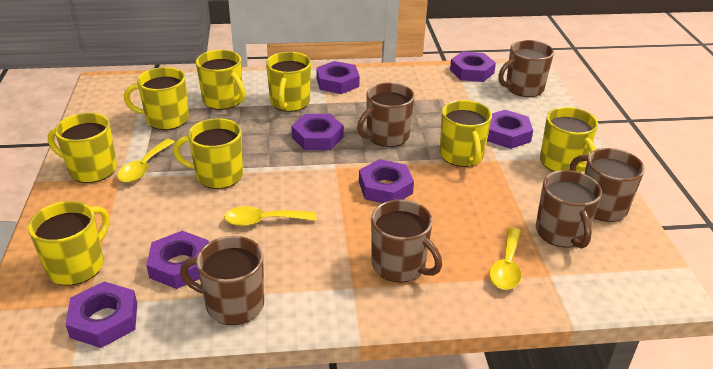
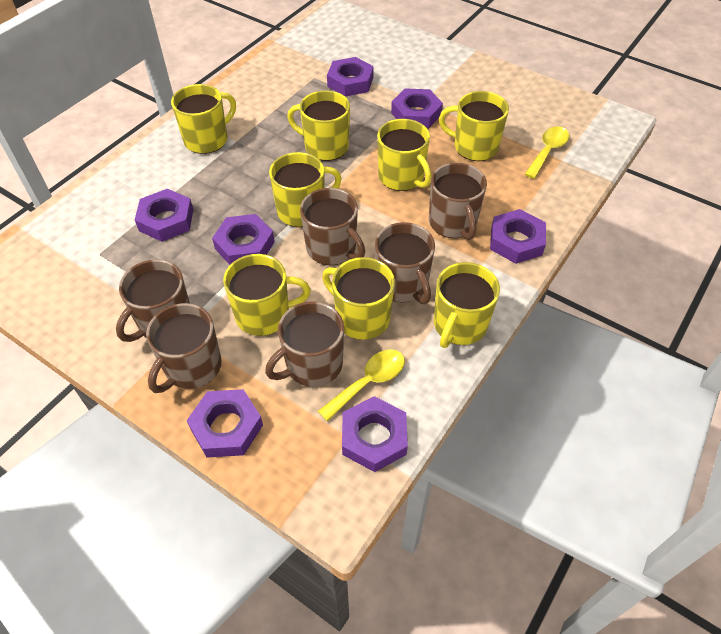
yellow spoon: 3 -> 2

